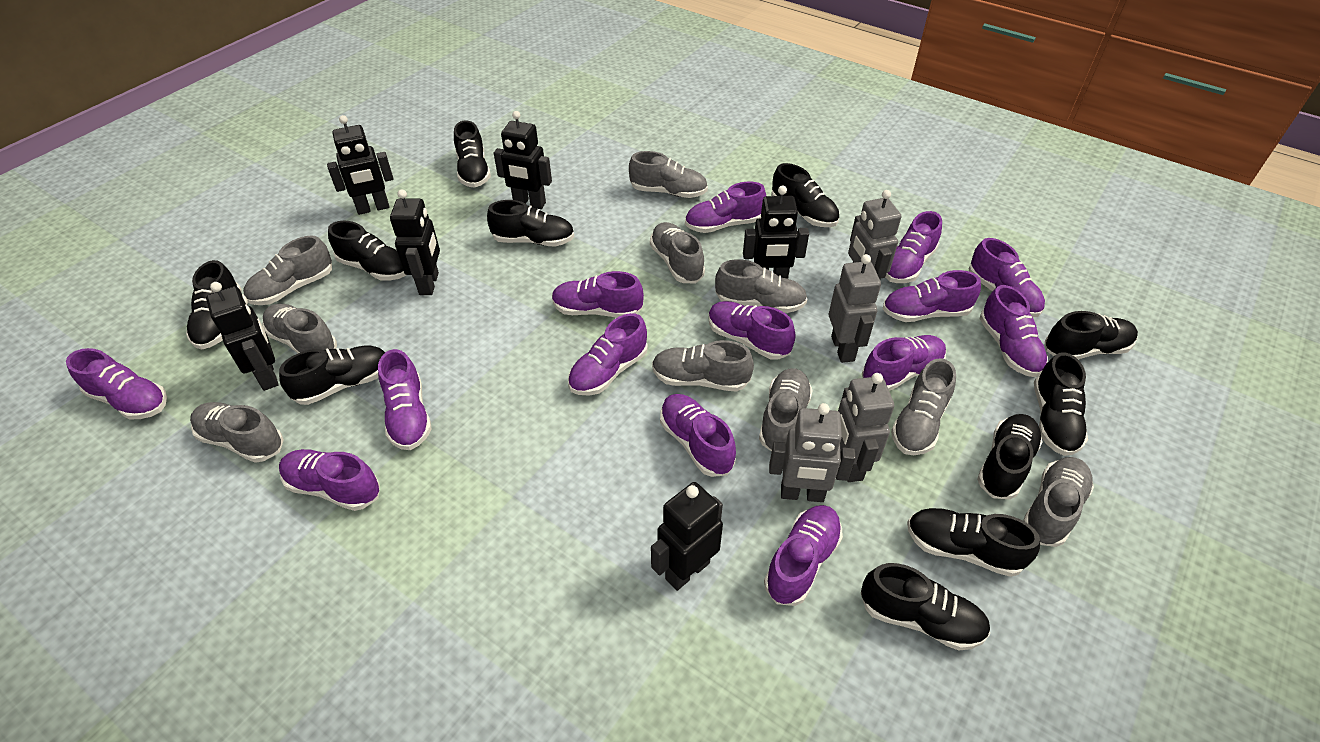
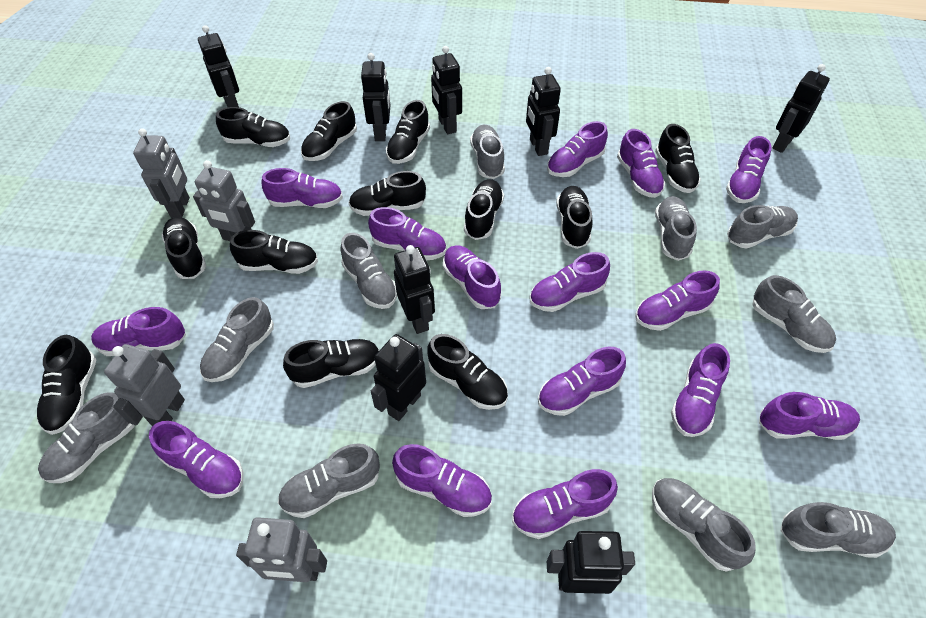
black robot: 6 -> 8
black shoe: 11 -> 12
purple shoe: 14 -> 15

